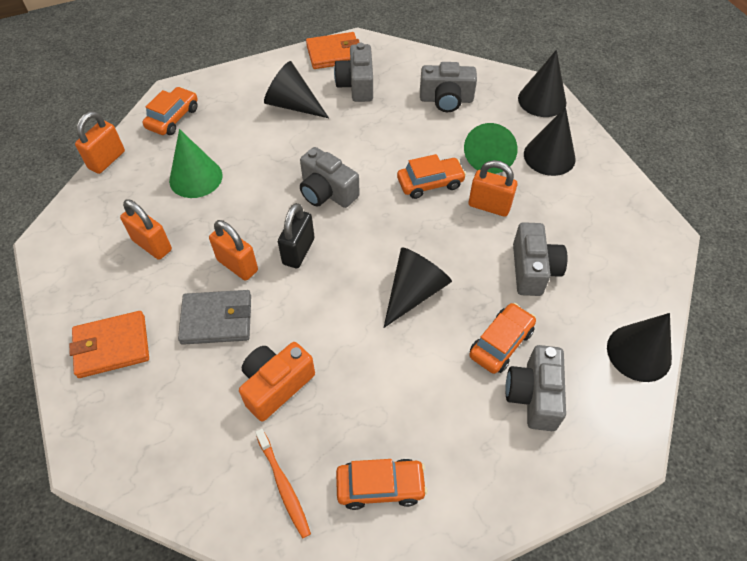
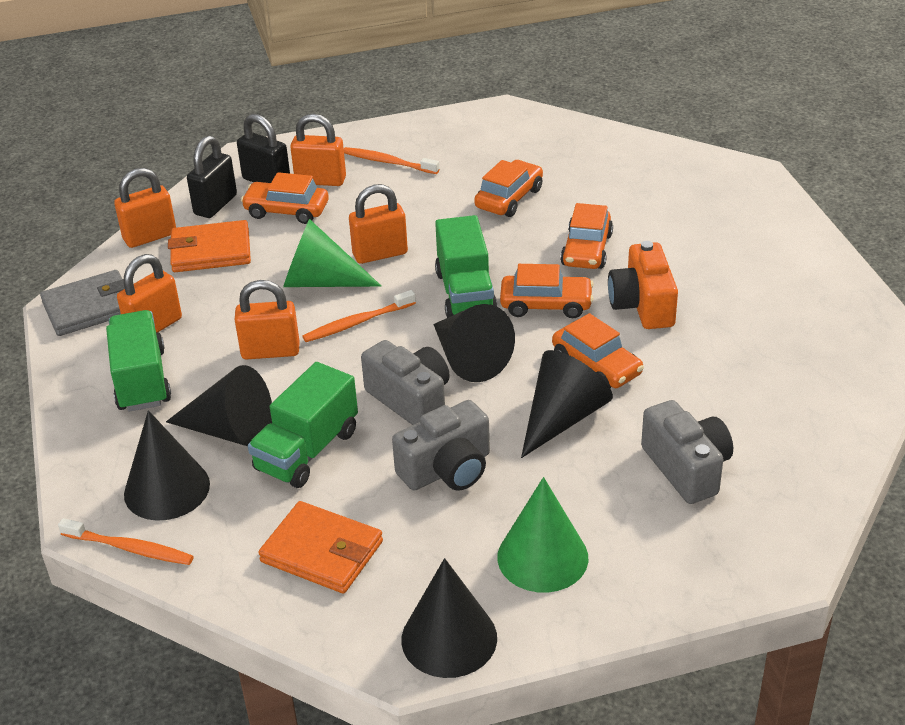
black padlock: 1 -> 2
green truck: 0 -> 3
grey camera: 5 -> 3
orange car: 4 -> 5
orange padlock: 4 -> 5
orange toothbrush: 1 -> 3

